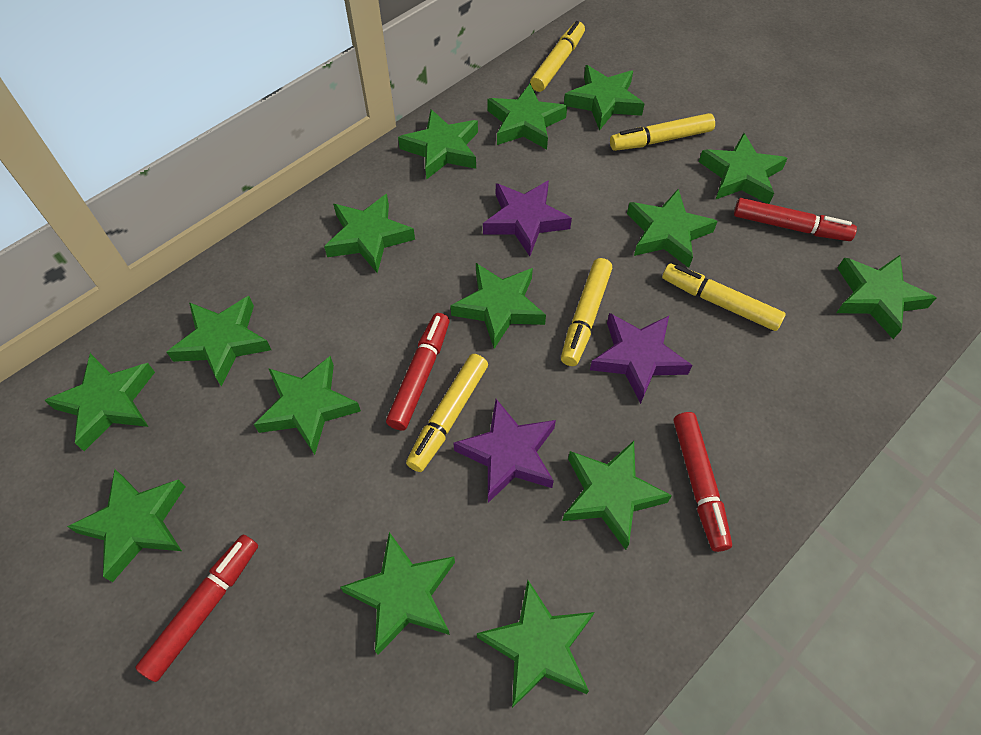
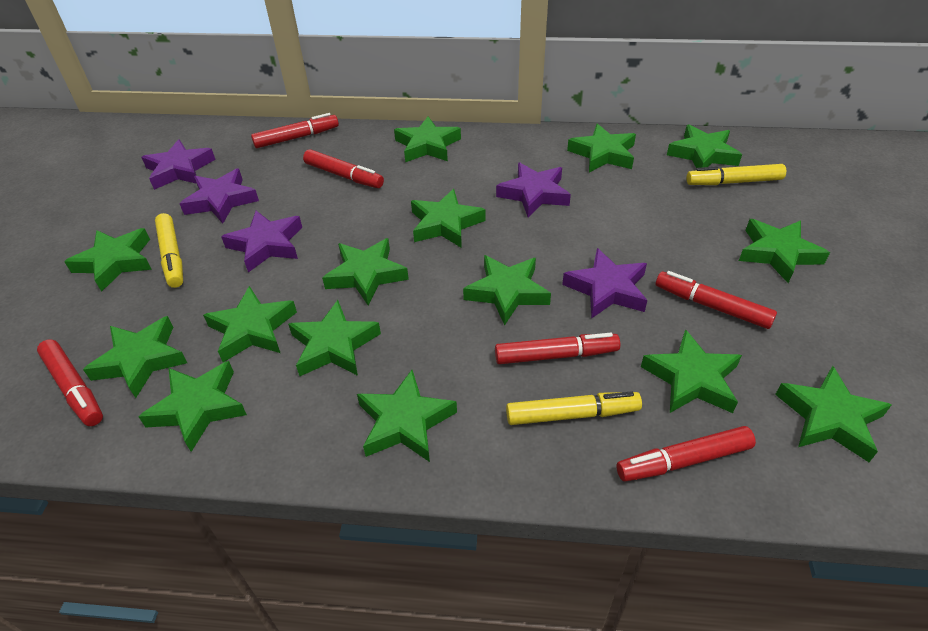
purple star: 3 -> 5
red marker: 4 -> 6
yellow marker: 5 -> 3

